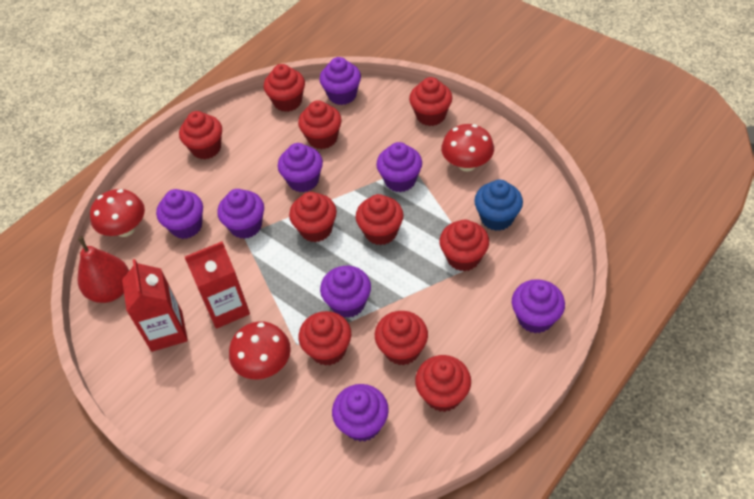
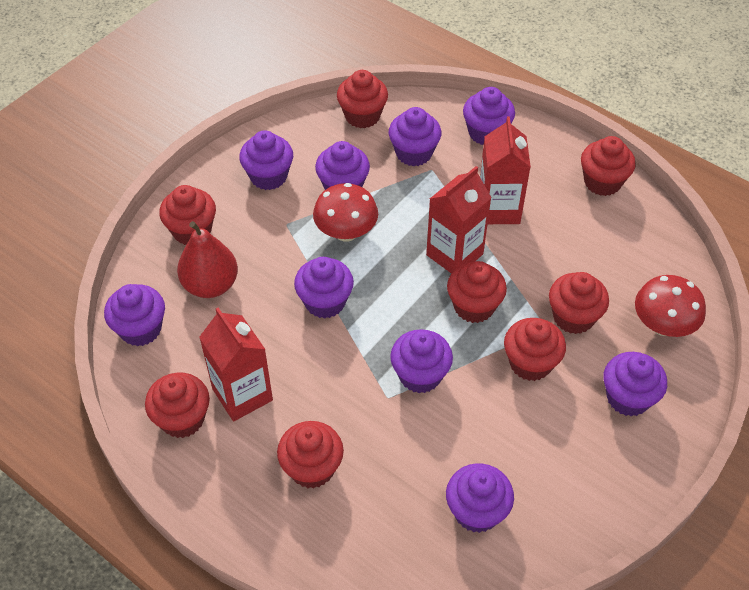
blue cupcake: 1 -> 0
purple cupcake: 8 -> 9
red carton: 2 -> 3
red cupcake: 10 -> 8
red mushroom: 3 -> 2

